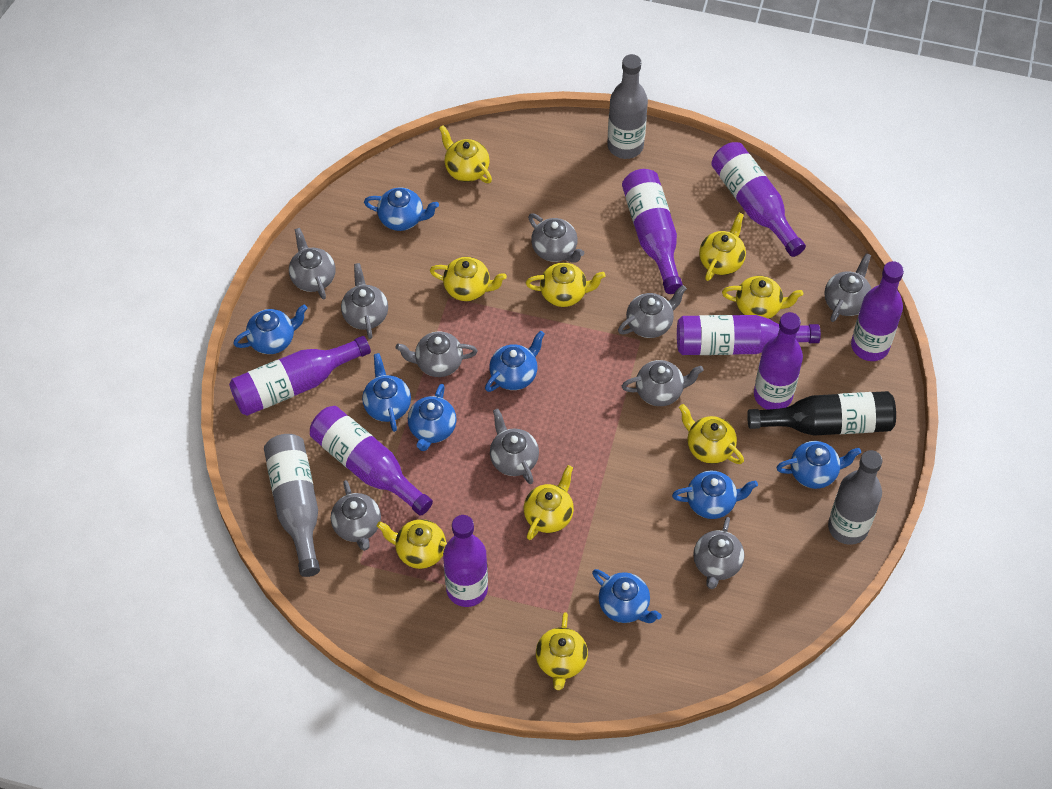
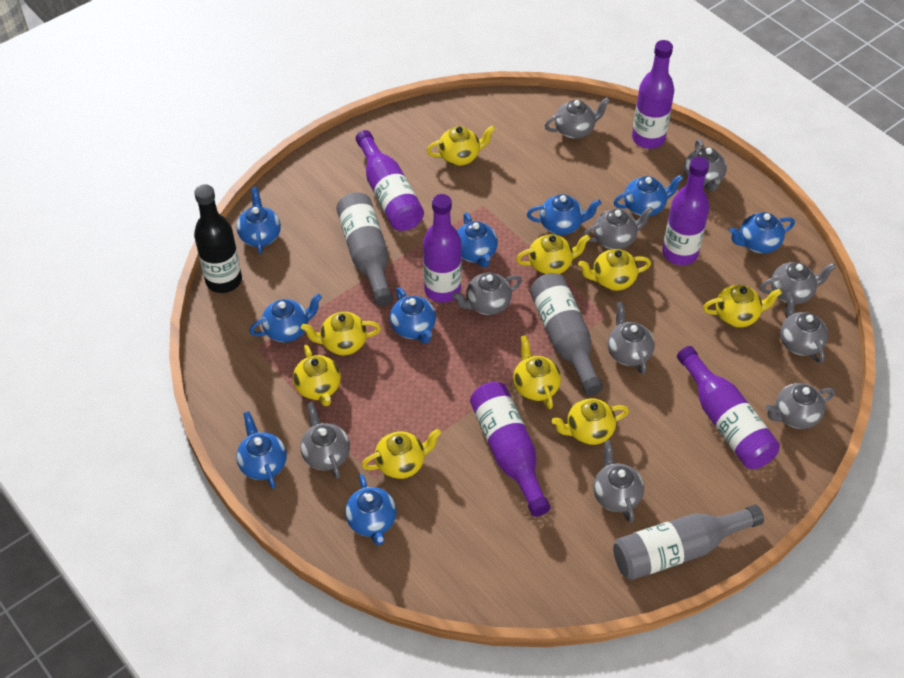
blue teapot: 8 -> 9
purple bottle: 8 -> 6

